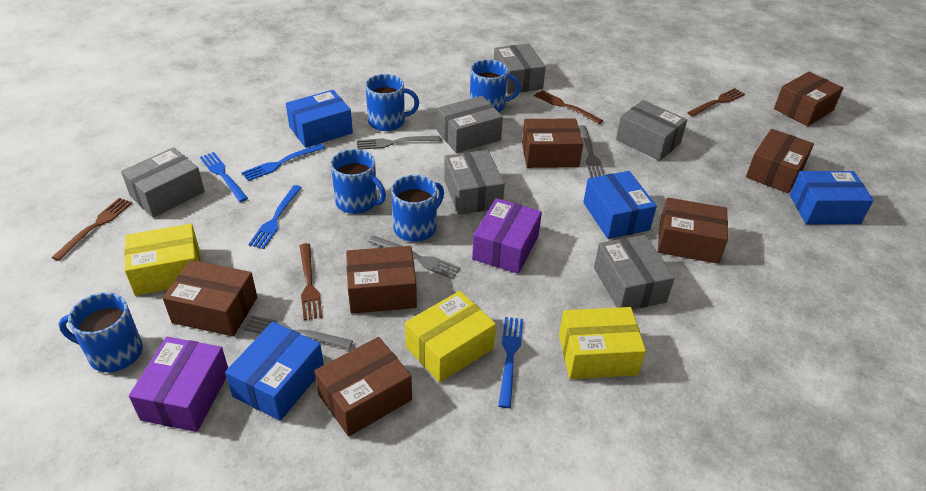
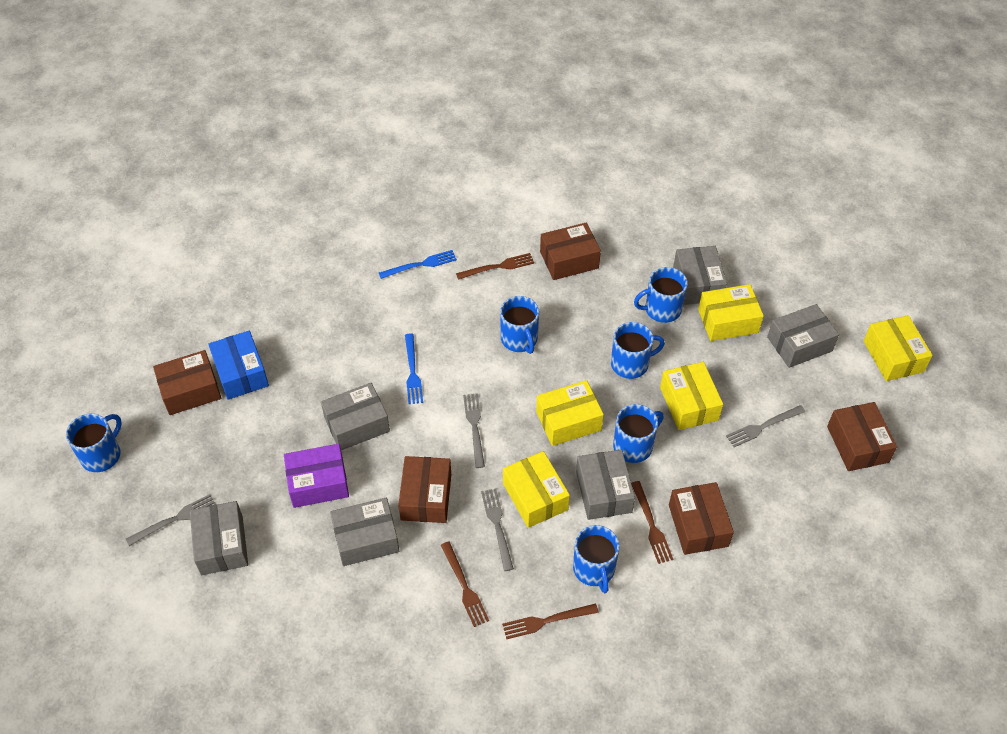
blue box: 4 -> 1
blue fork: 4 -> 2
blue mug: 5 -> 6
brown box: 7 -> 5
purple box: 2 -> 1
yellow box: 3 -> 5

